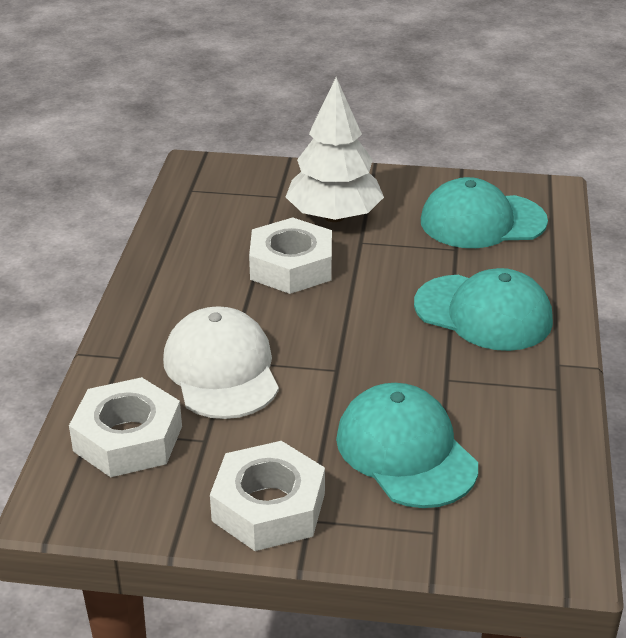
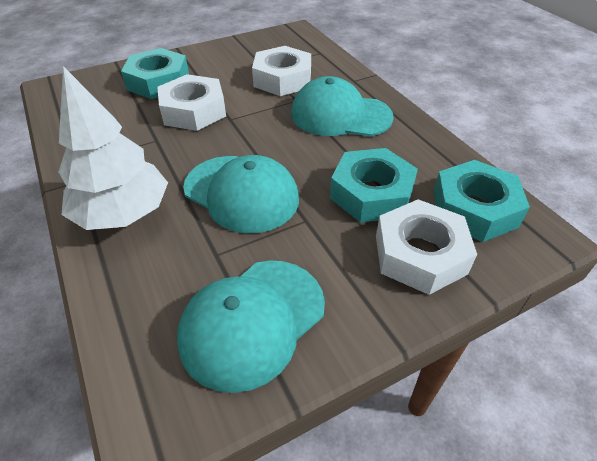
turquoise nut: 0 -> 3
white cap: 1 -> 0

